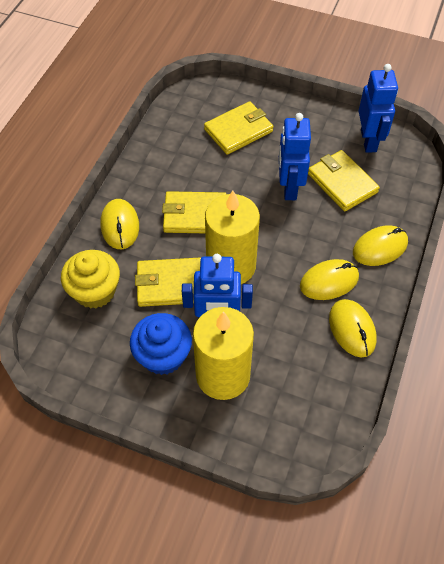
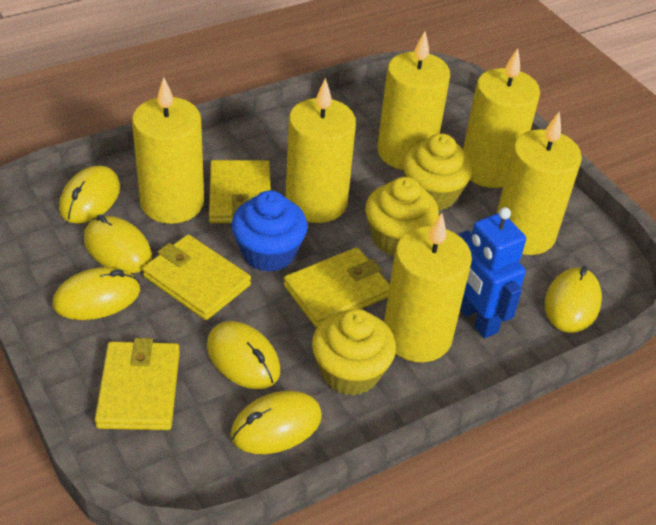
blue robot: 3 -> 1
yellow candle: 2 -> 6
yellow cupcake: 1 -> 3
yellow mouse: 4 -> 6

